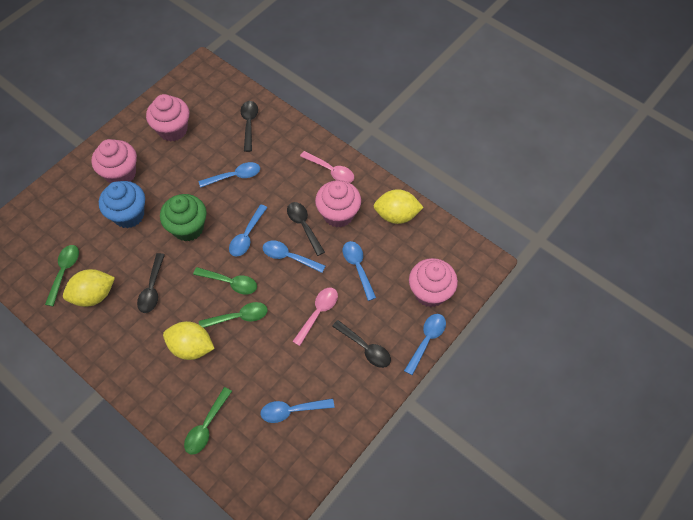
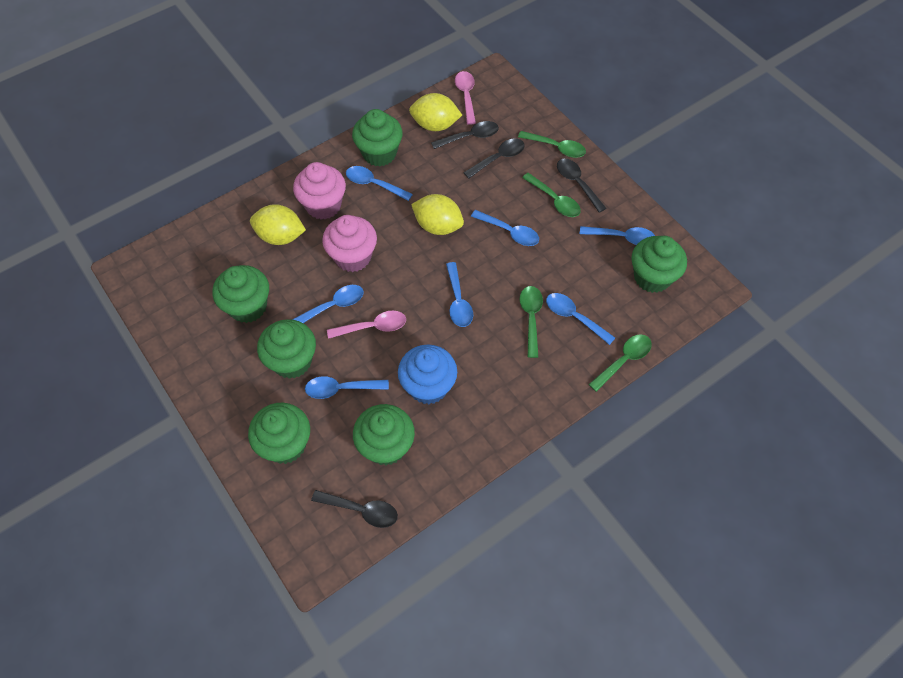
blue spoon: 6 -> 7
green cupcake: 1 -> 6
pink cupcake: 4 -> 2

